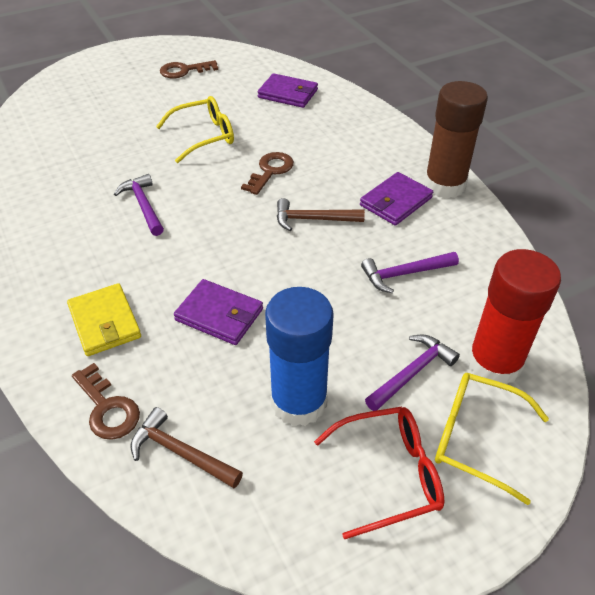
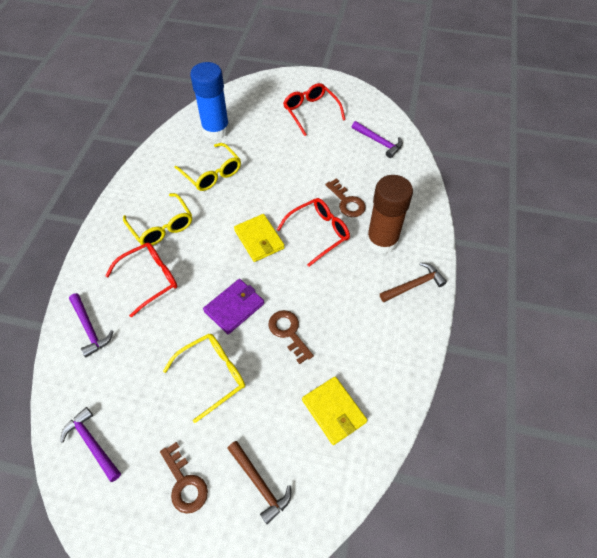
purple wallet: 3 -> 1
red glasses: 1 -> 3
red glue stick: 1 -> 0
yellow glasses: 2 -> 3
yellow wallet: 1 -> 2

